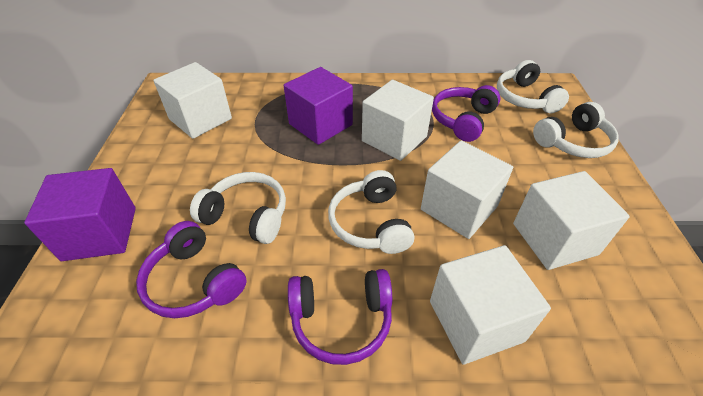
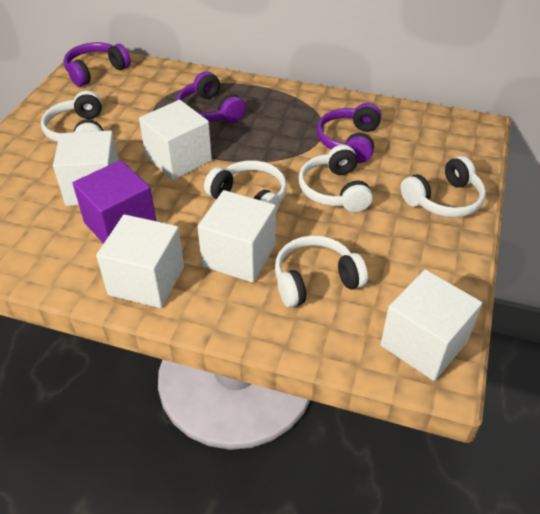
purple cube: 2 -> 1
white headphones: 4 -> 5

